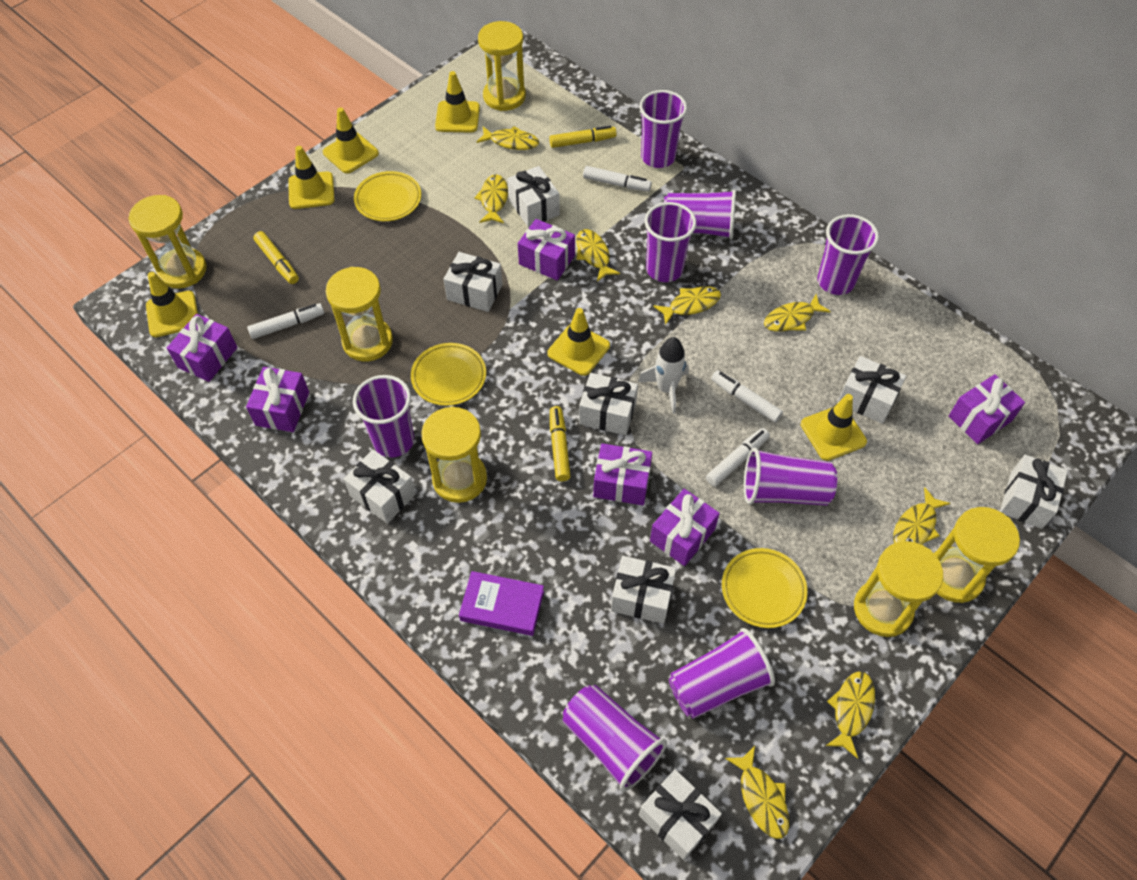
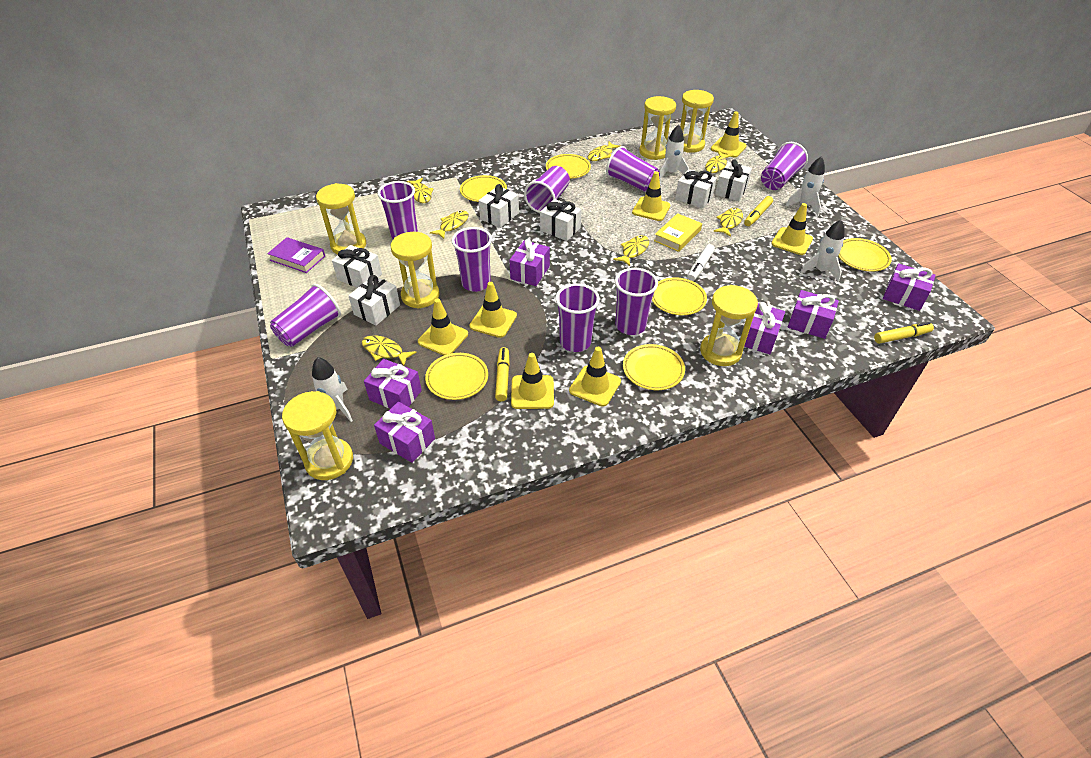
white gift: 8 -> 6
white marker: 4 -> 1
white rocket: 1 -> 4
yellow book: 0 -> 1
yellow fish: 8 -> 7
yellow plate: 3 -> 6
yellow traffic cone: 6 -> 7

